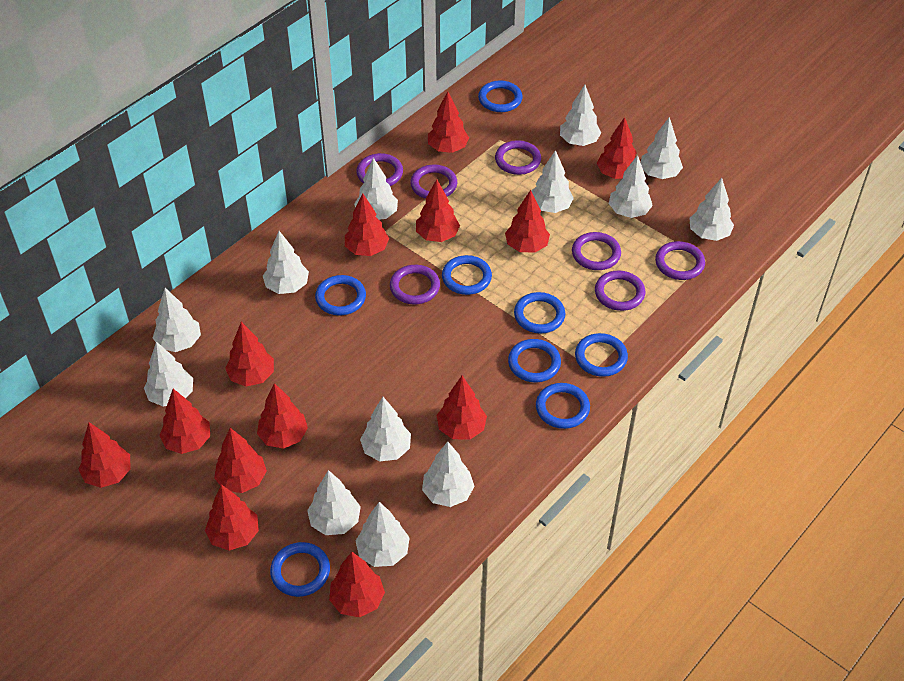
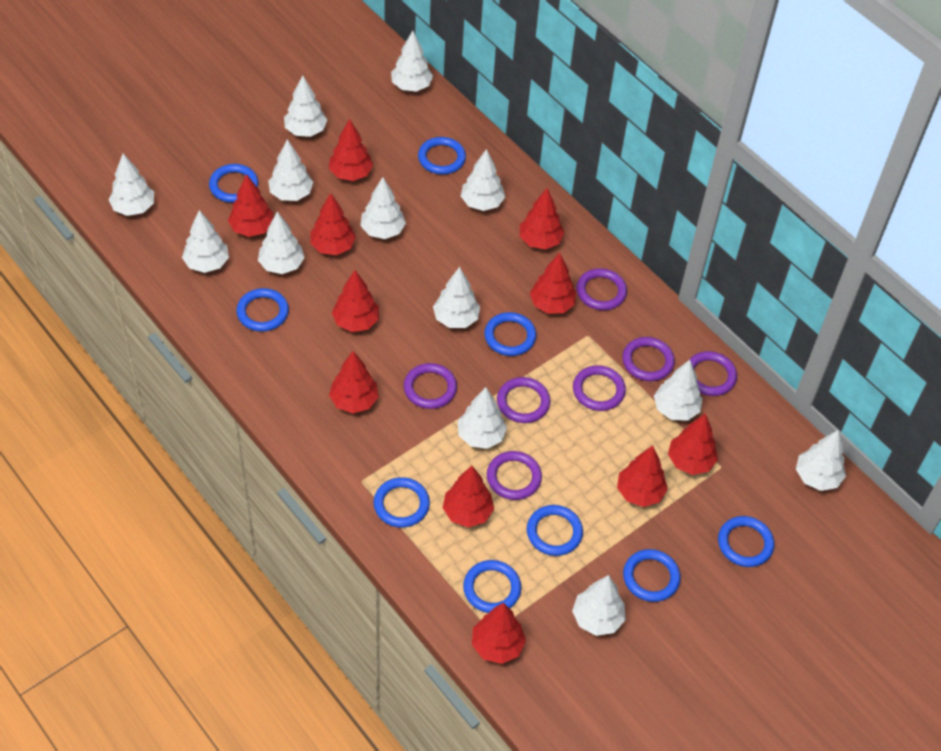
blue ring: 8 -> 9
red tree: 13 -> 11

